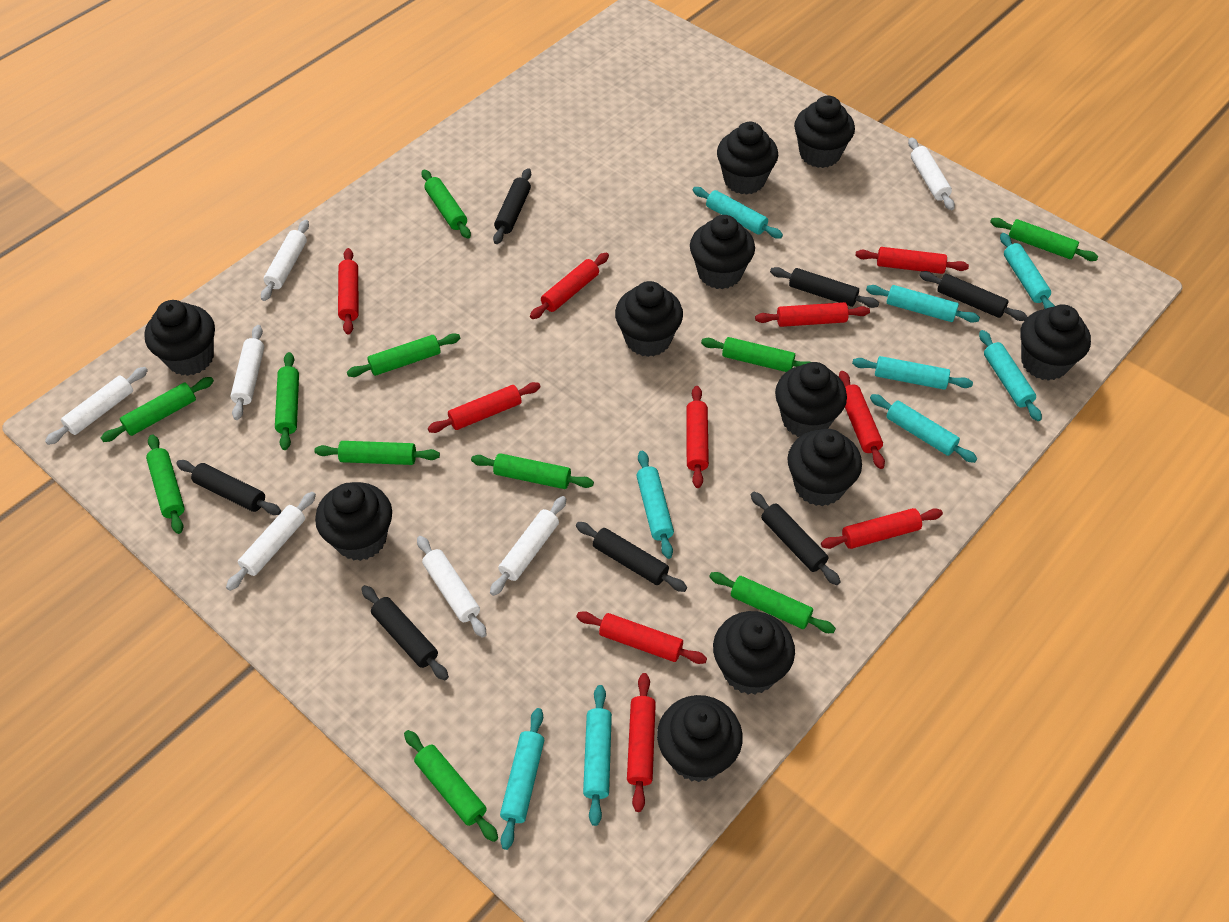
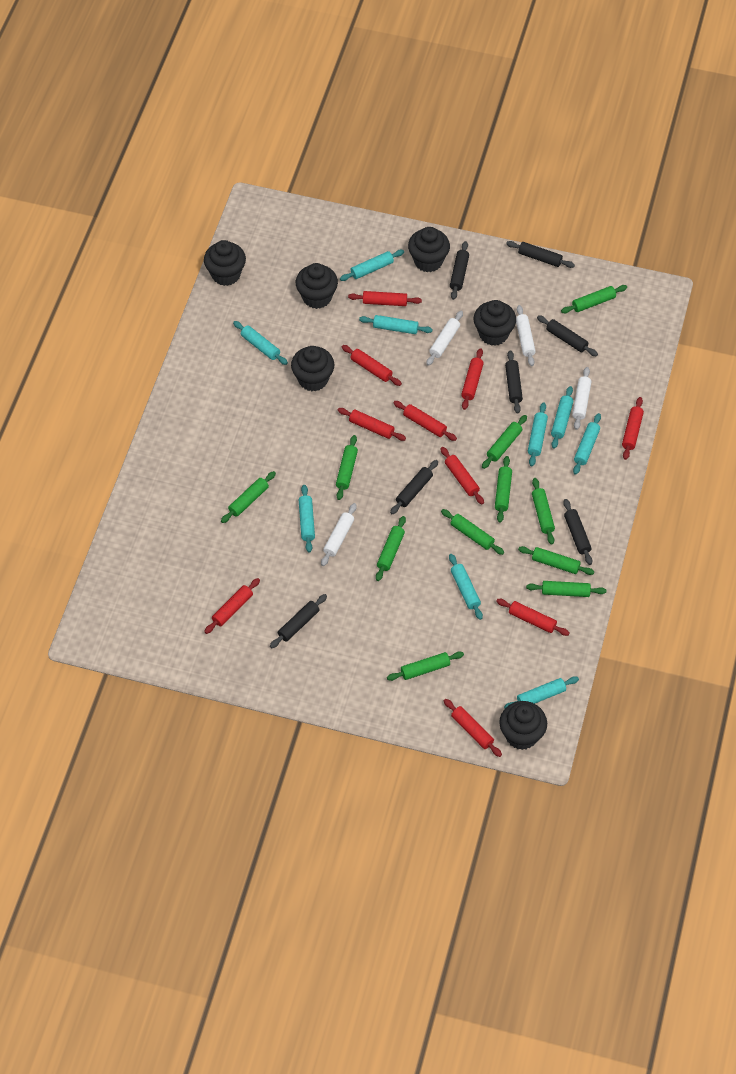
black cupcake: 11 -> 6
white rolling pin: 7 -> 4

